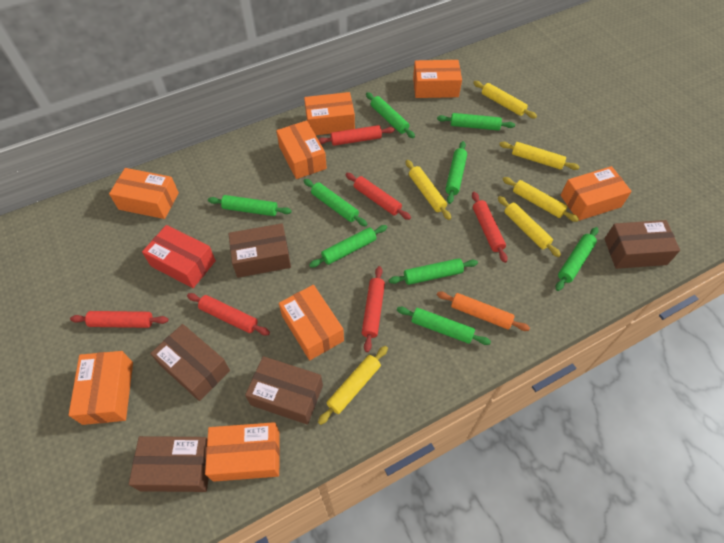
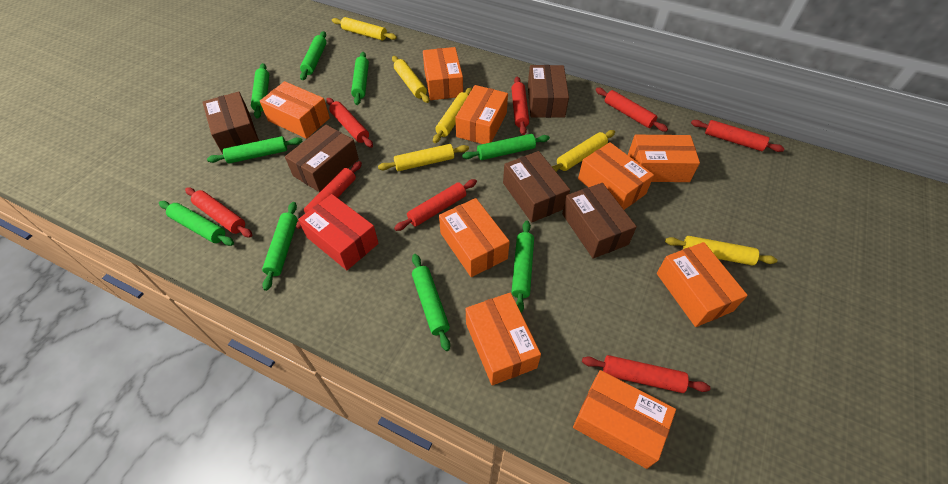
orange box: 8 -> 9
orange rolling pin: 1 -> 0
red rolling pin: 6 -> 8

